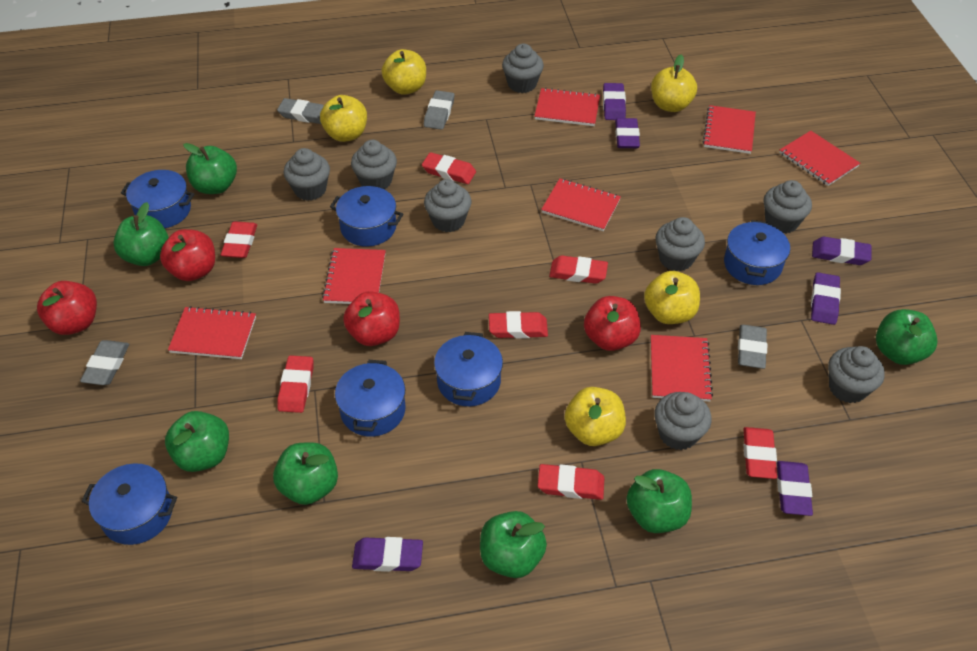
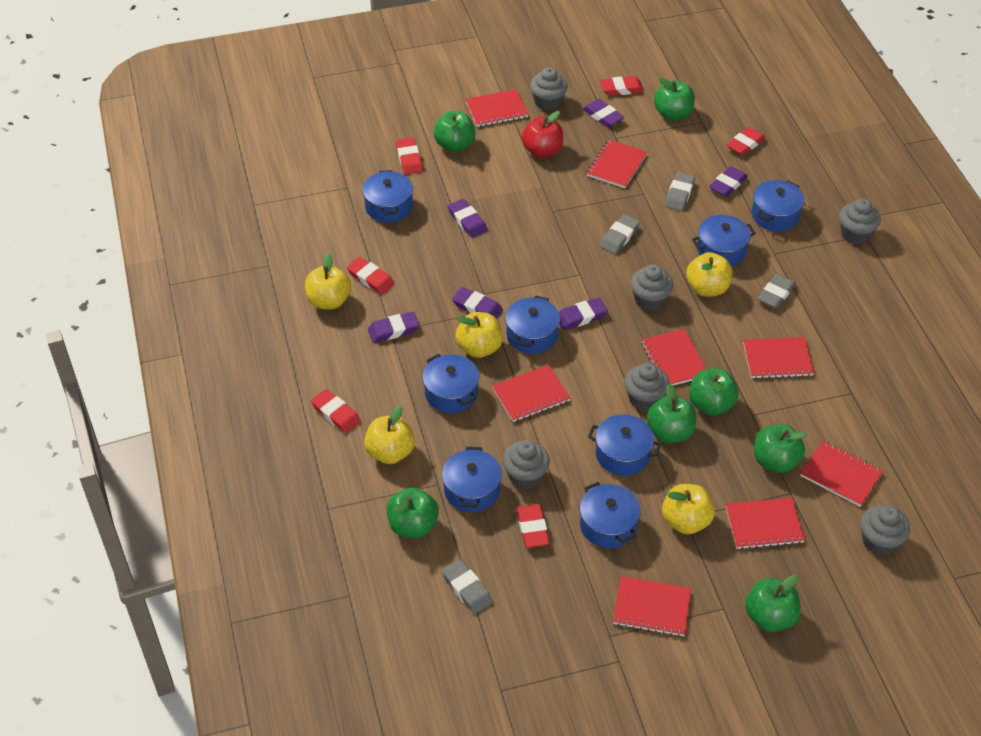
blue pot: 6 -> 8
grey cupcake: 8 -> 6
red apple: 4 -> 1
red eraser: 7 -> 6
red notebook: 7 -> 8

